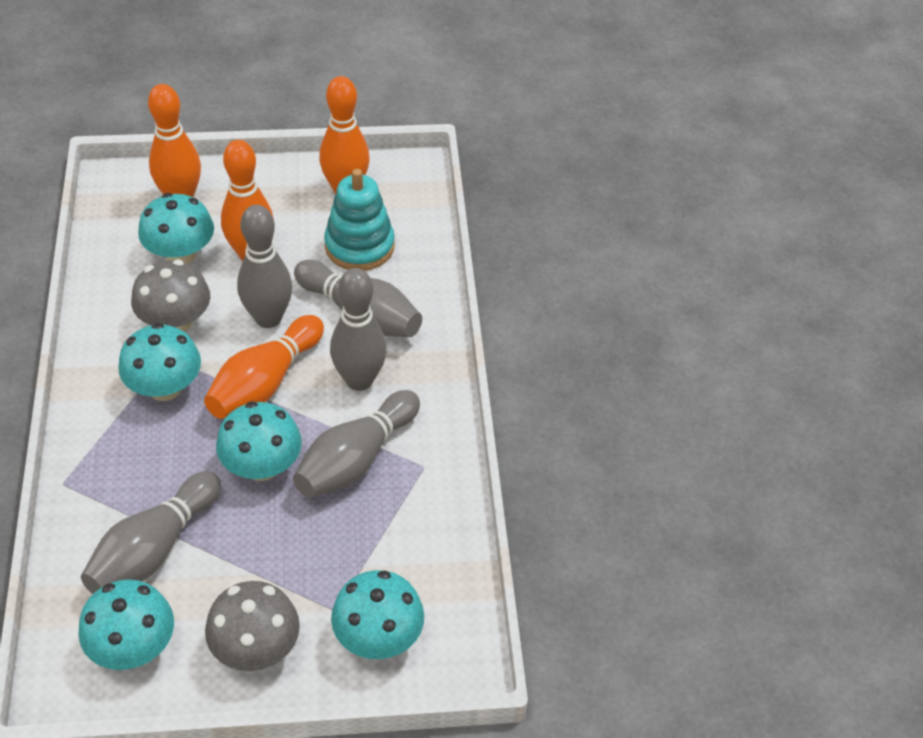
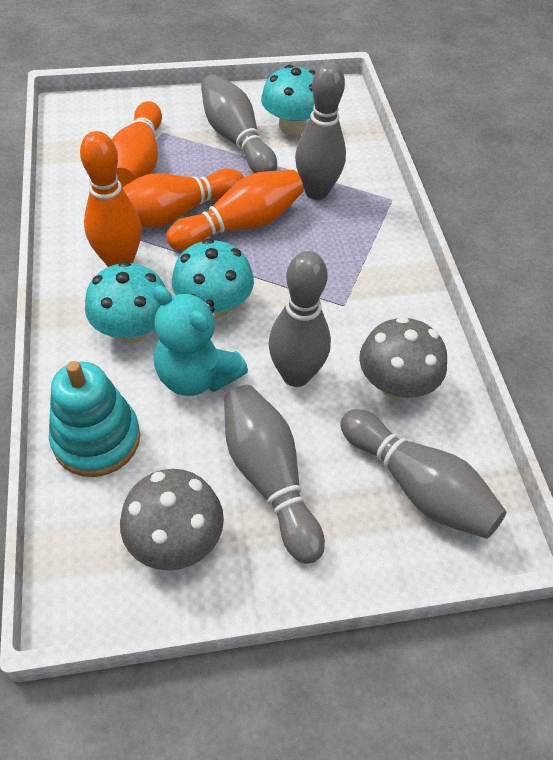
turquoise mushroom: 5 -> 3
turquoise teddy bear: 0 -> 1

